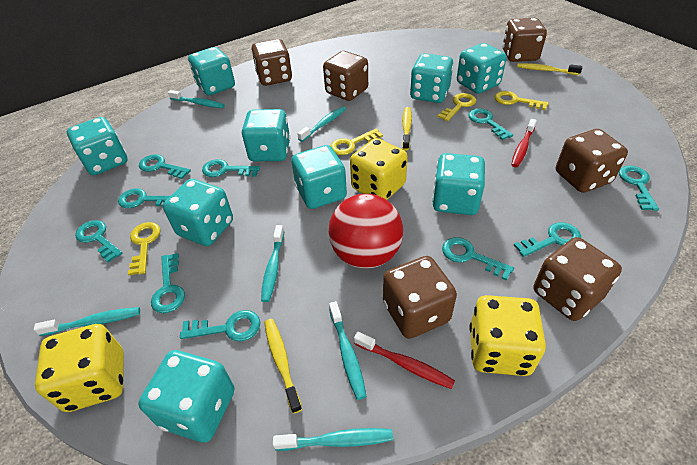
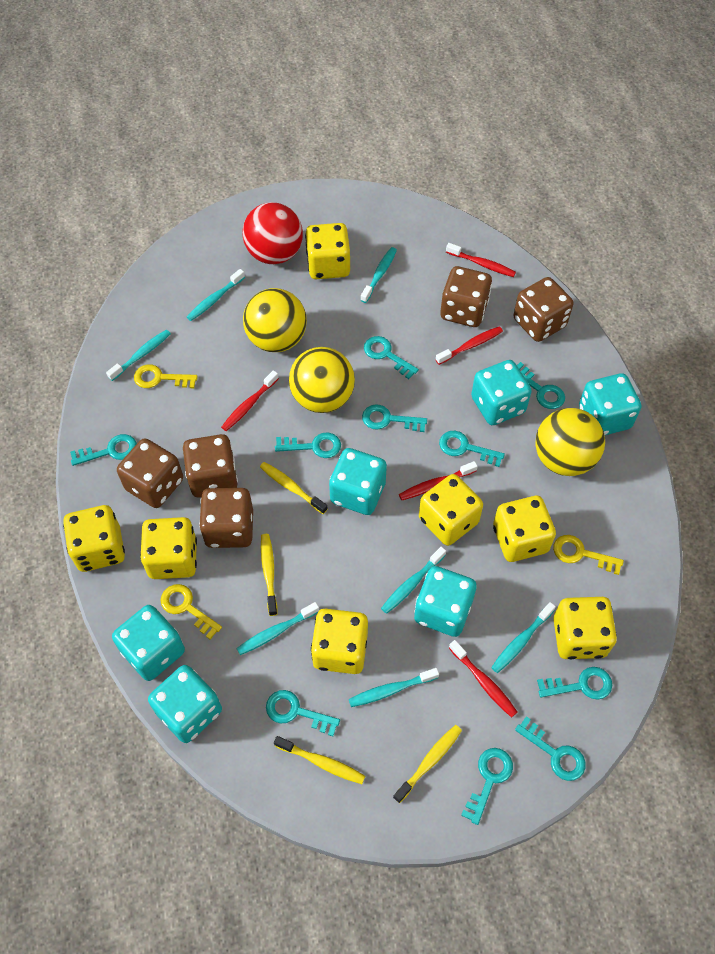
brown dice: 6 -> 5
red toothbrush: 2 -> 5
turquoise dice: 9 -> 6
turquoise toothbrush: 6 -> 7
yellow ball: 0 -> 3
yellow dice: 3 -> 7
yellow key: 4 -> 3
yellow toothbrush: 3 -> 4

